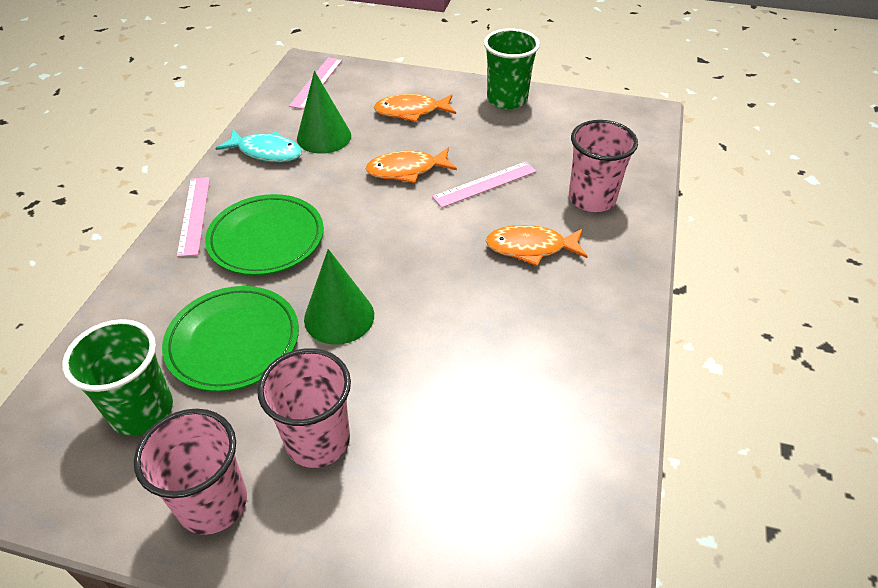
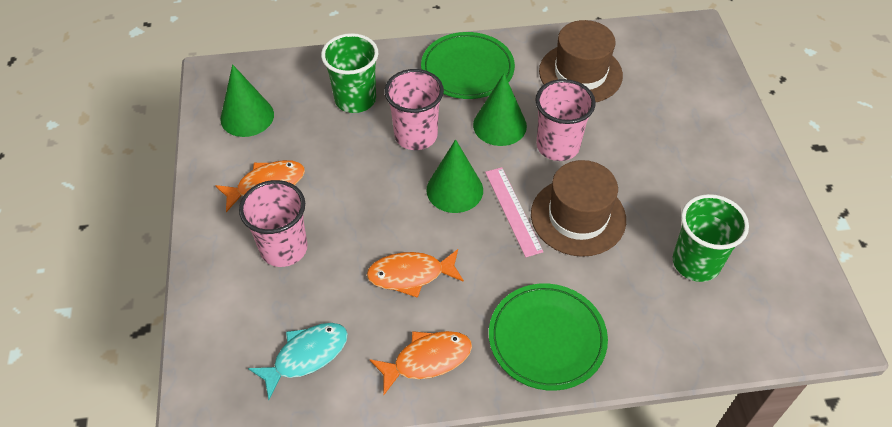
brown hat: 0 -> 2
green cone: 2 -> 3
pink ruler: 3 -> 1

